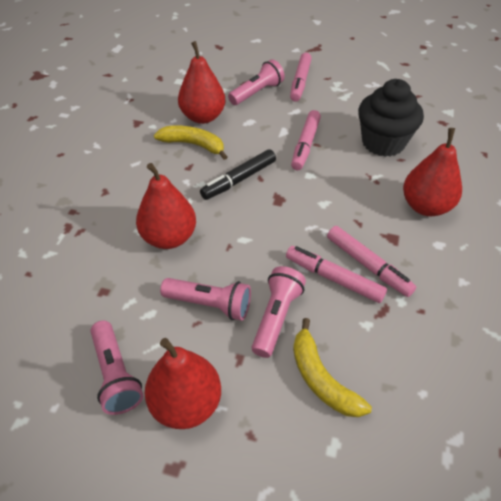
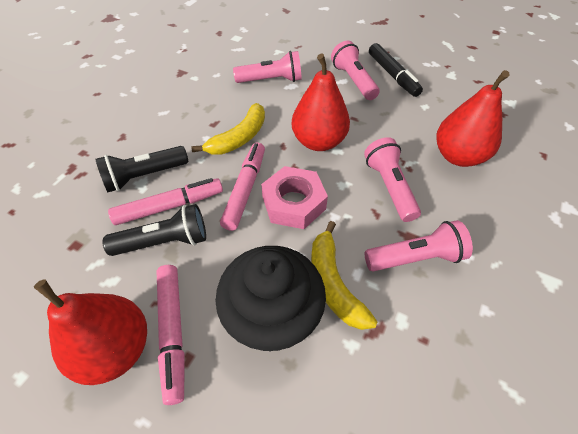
black flashlight: 0 -> 2
pink marker: 4 -> 3
pink nut: 0 -> 1
red pear: 4 -> 3

